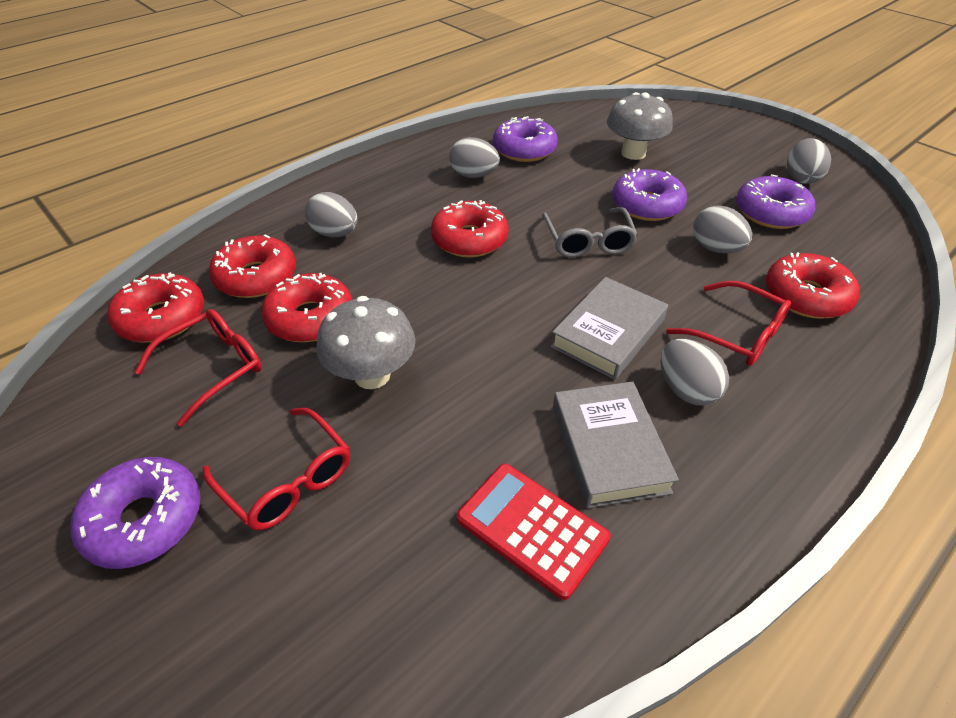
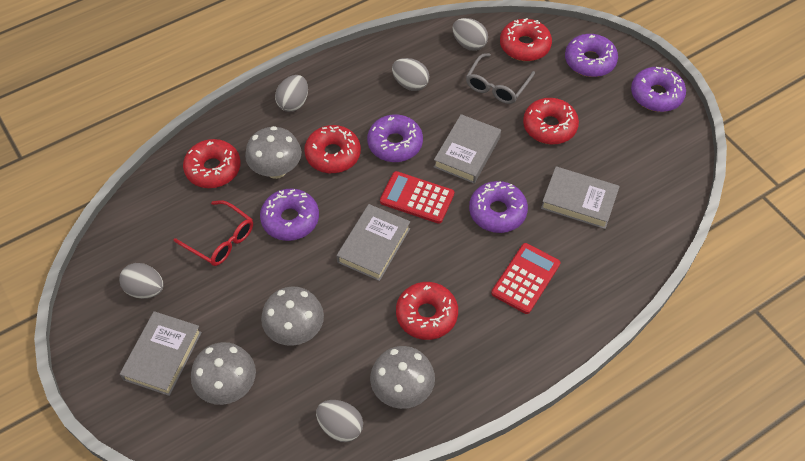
grey book: 2 -> 4
grey mushroom: 2 -> 4
purple donut: 4 -> 5
red calculator: 1 -> 2
red glasses: 3 -> 1

